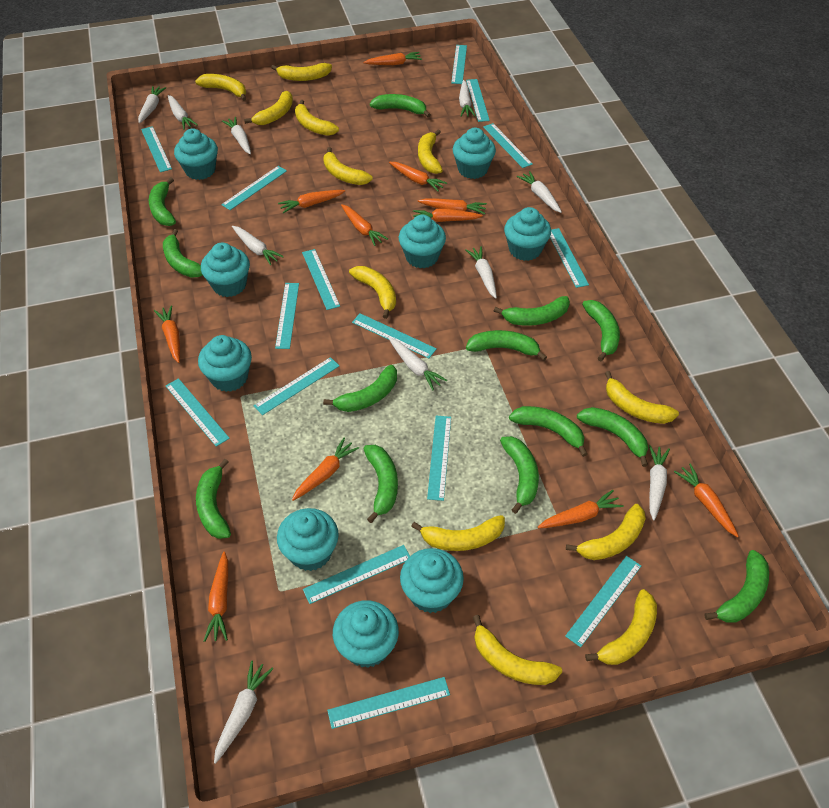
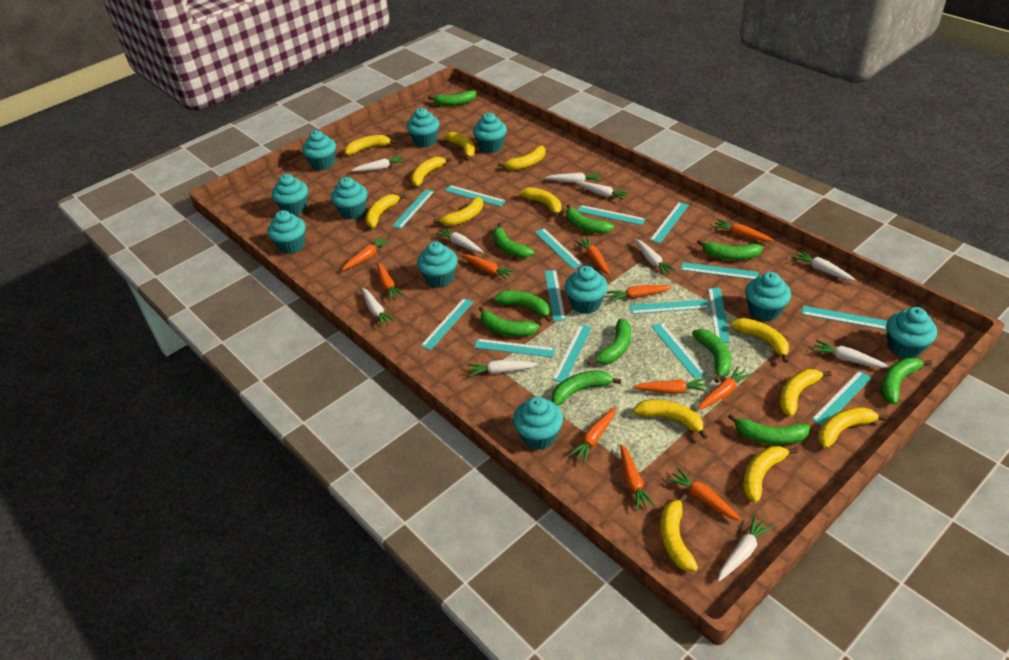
green banana: 13 -> 11
turquoise cupcake: 9 -> 11
yellow banana: 12 -> 13

